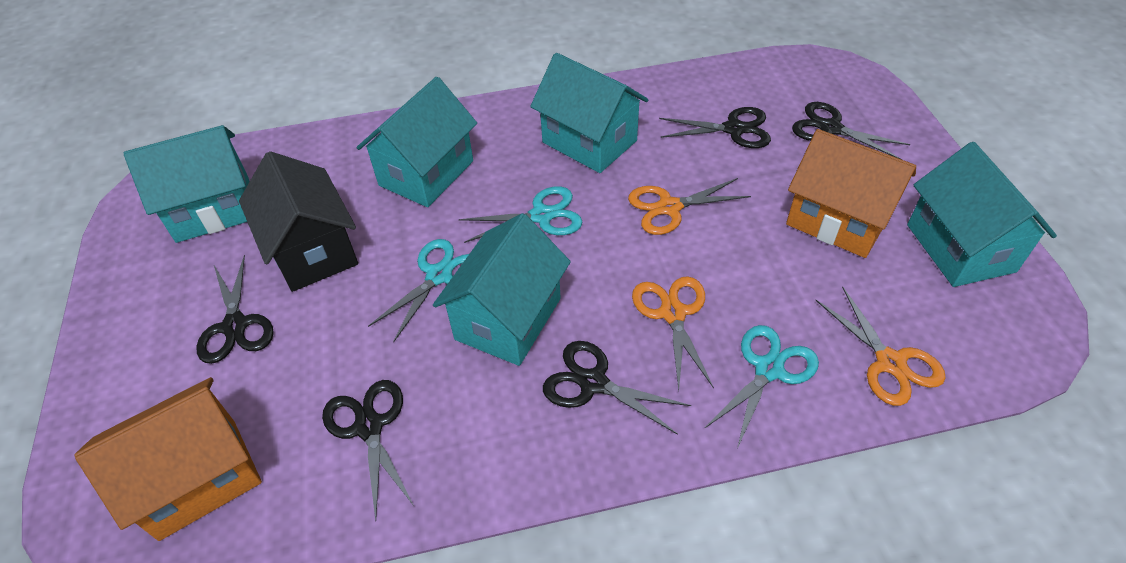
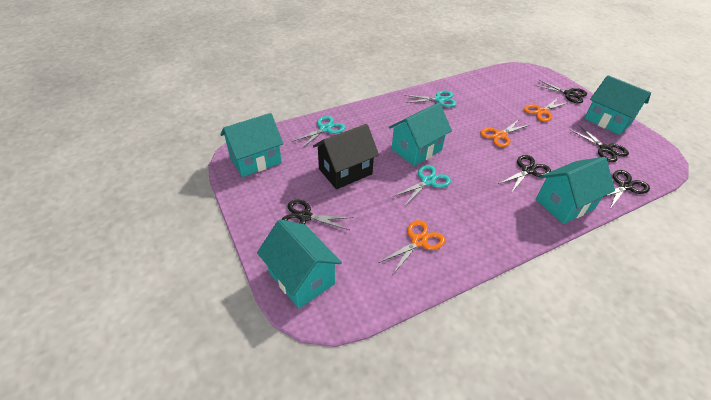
orange house: 2 -> 0

